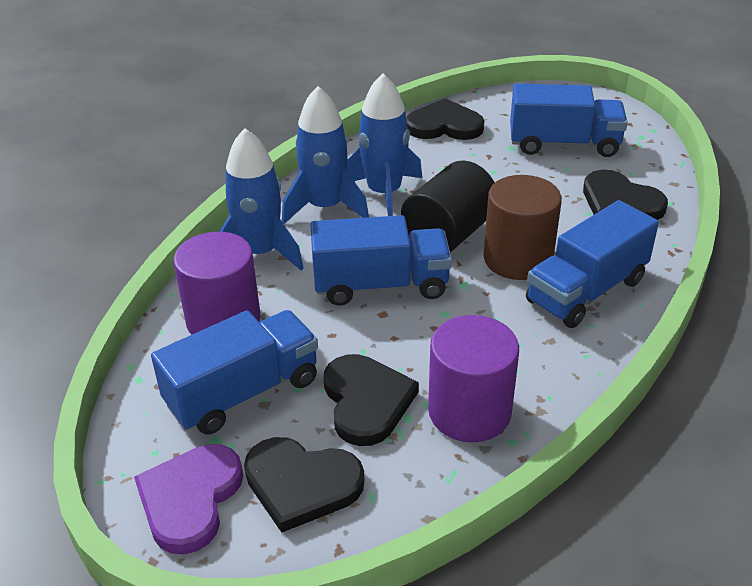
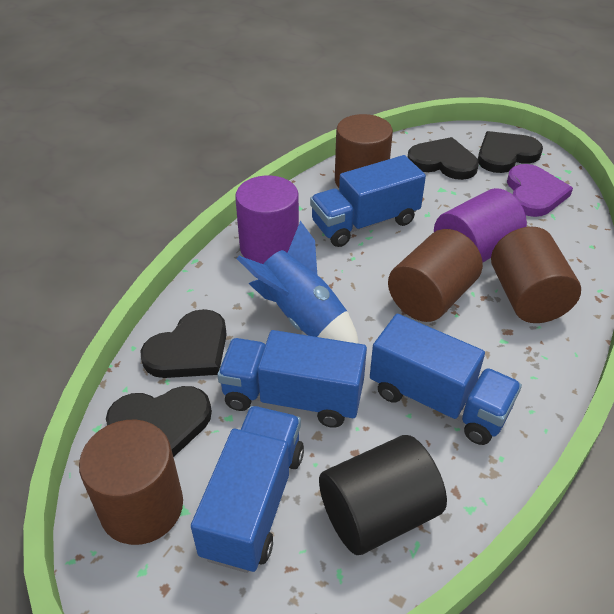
blue rocket: 3 -> 1
brown cylinder: 1 -> 4

